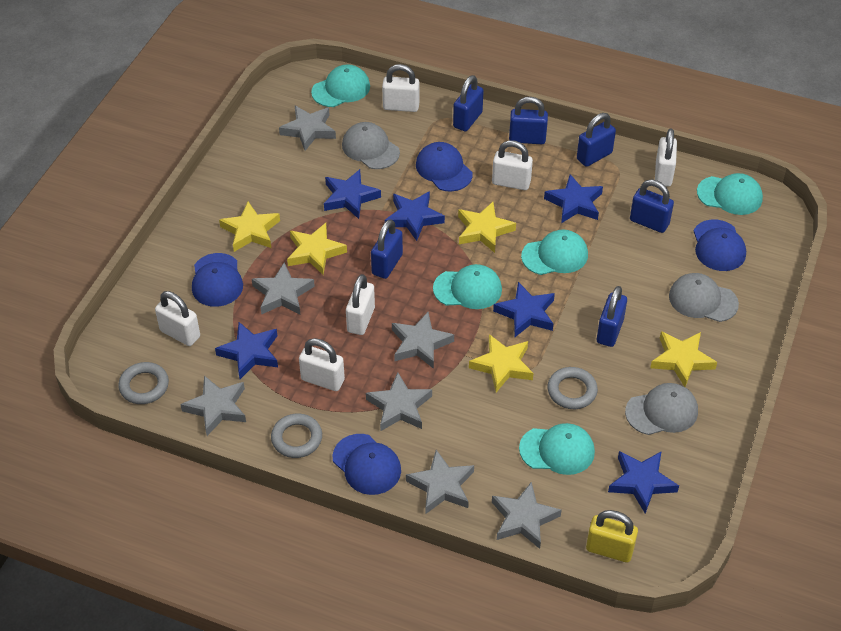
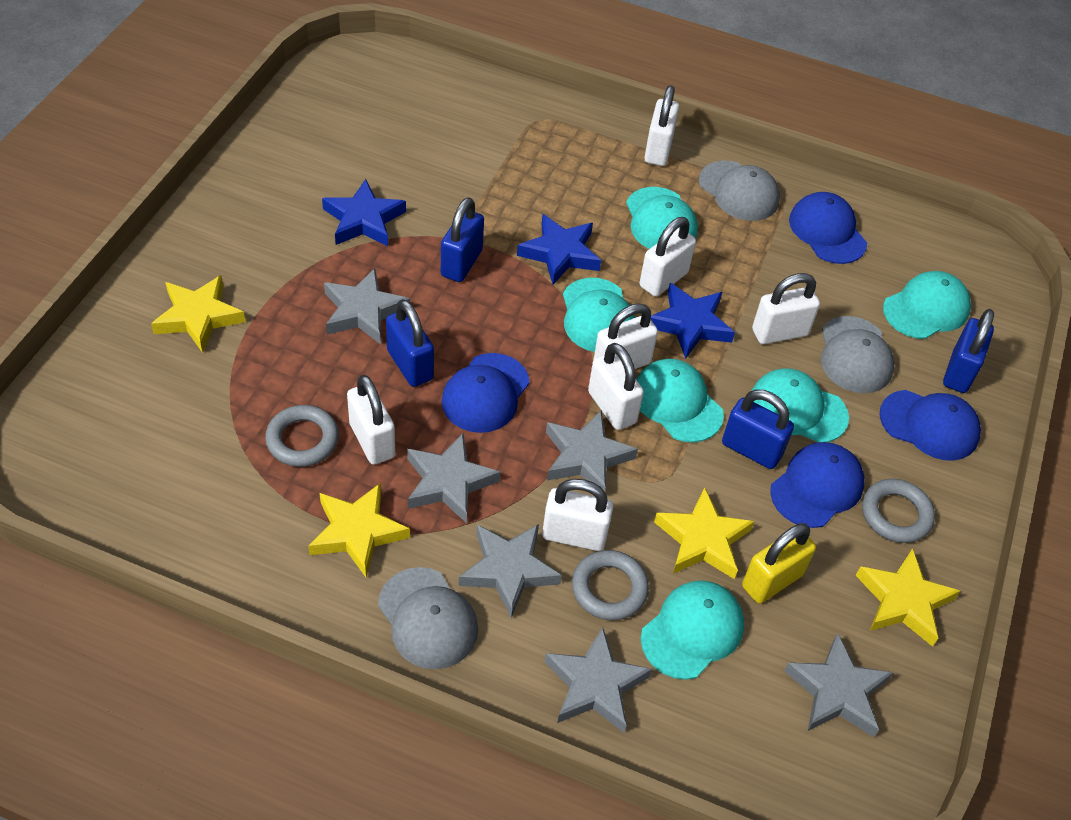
blue padlock: 6 -> 4
blue star: 6 -> 3
grey star: 7 -> 6
turquoise cap: 5 -> 6
white padlock: 6 -> 7
yellow star: 5 -> 4

